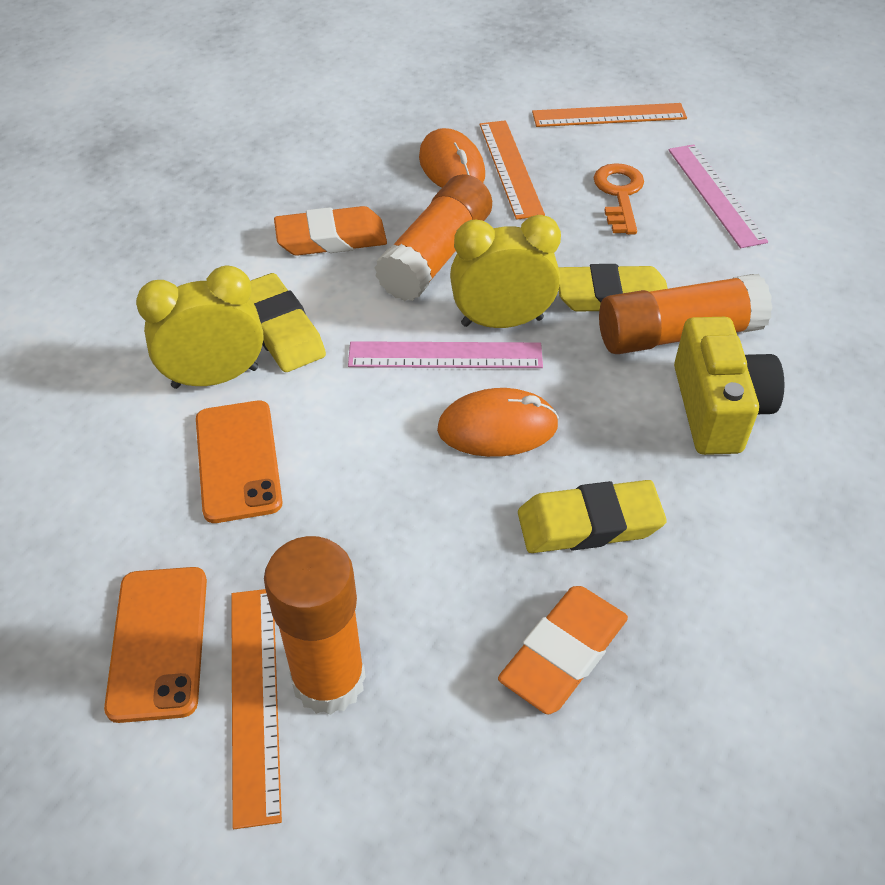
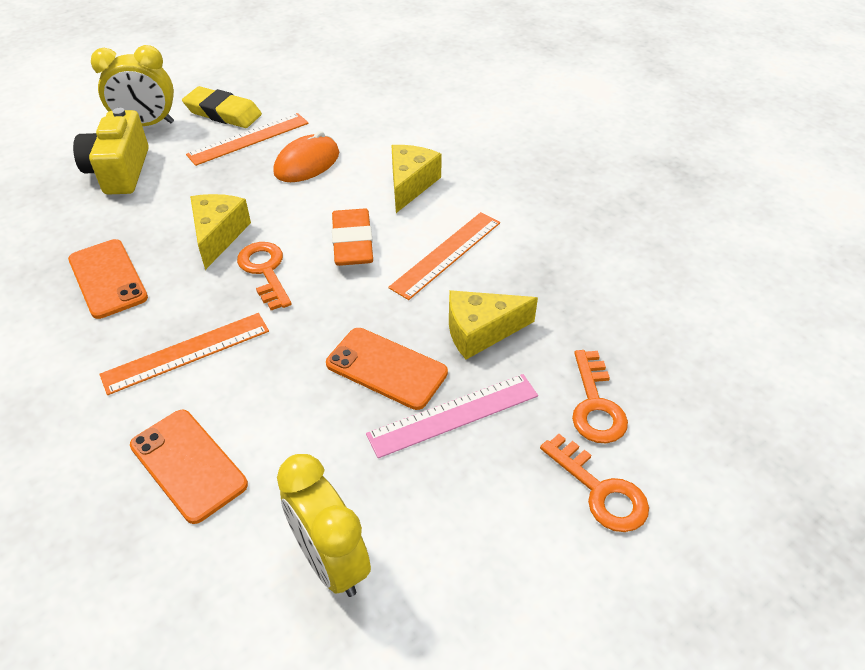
orange eraser: 2 -> 1
orange glue stick: 3 -> 0
orange key: 1 -> 3
orange mouse: 2 -> 1
orange phone: 2 -> 3
pink ruler: 2 -> 1
yellow cheese: 0 -> 3
yellow eraser: 3 -> 1

